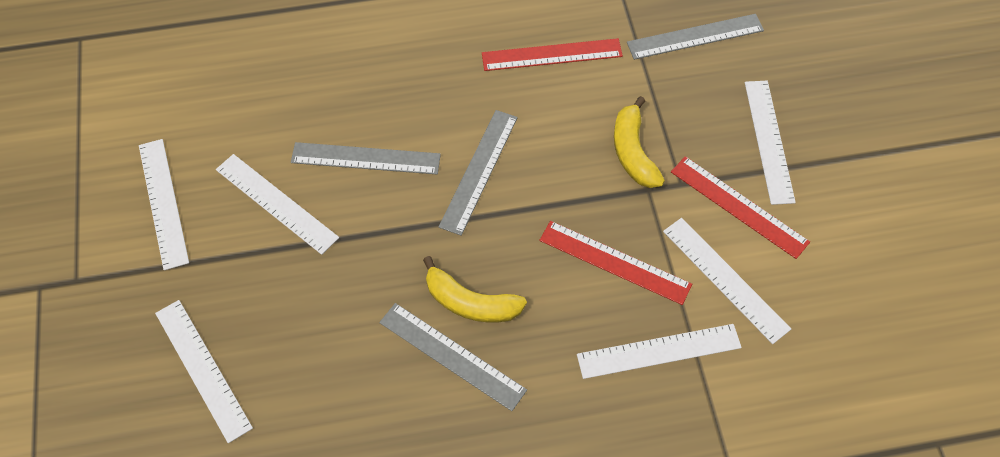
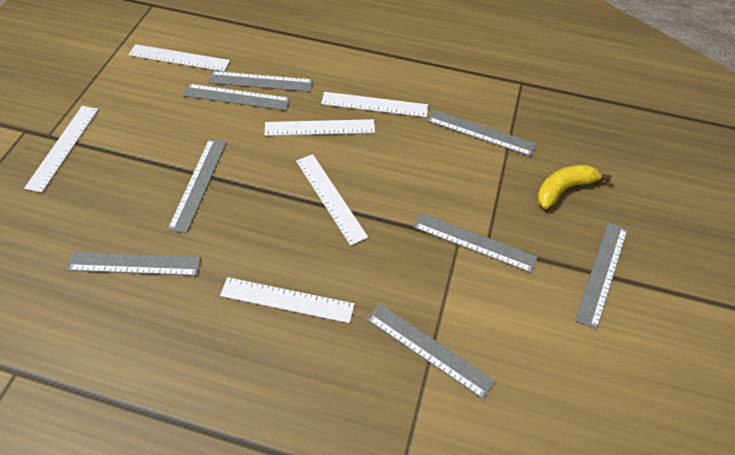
grey ruler: 4 -> 8
red ruler: 3 -> 0
yellow banana: 2 -> 1

